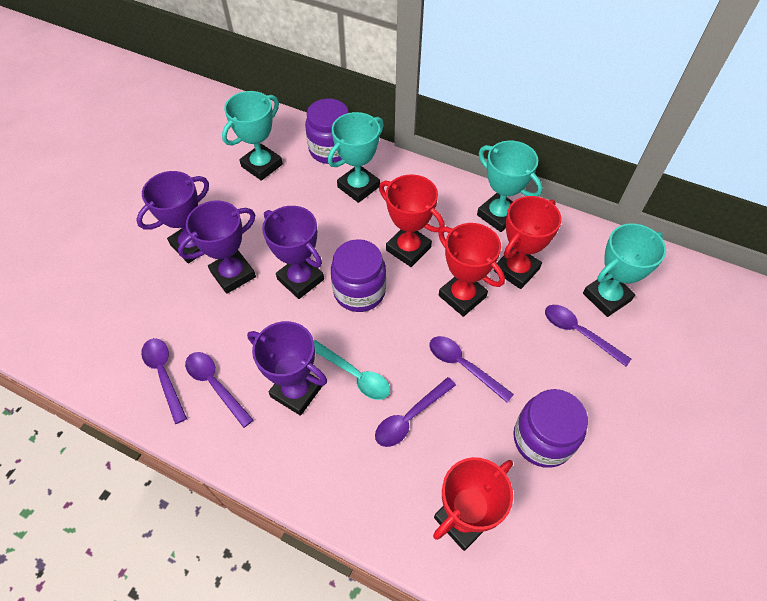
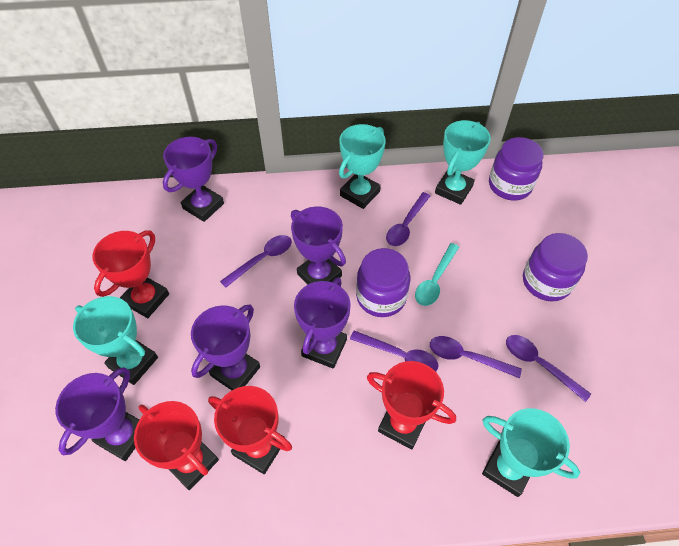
purple trophy: 4 -> 5

